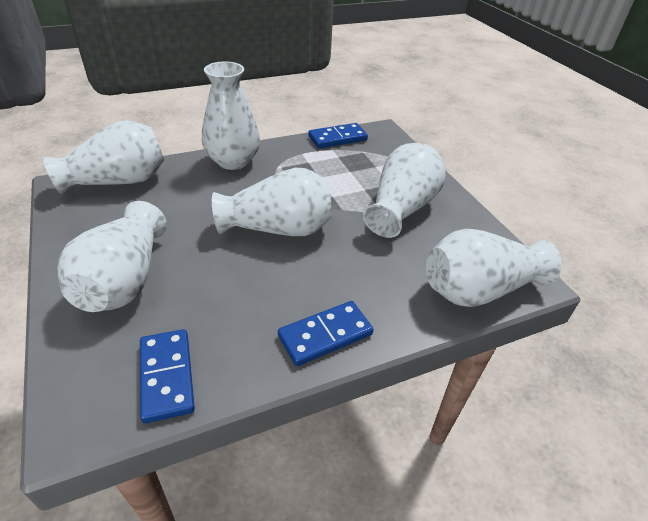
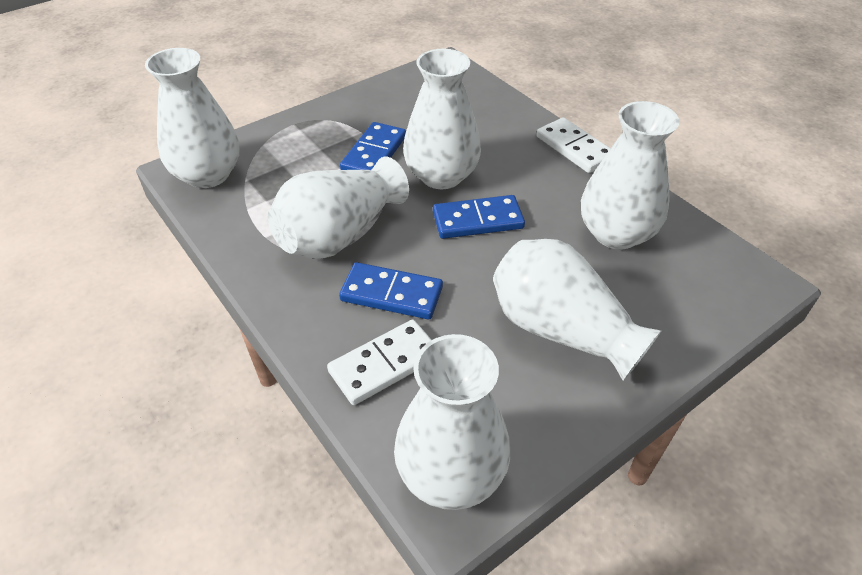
white domino: 0 -> 2

